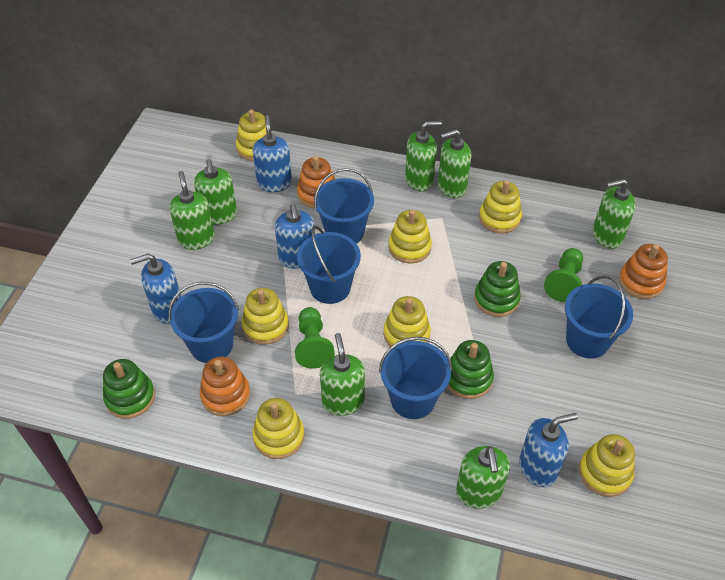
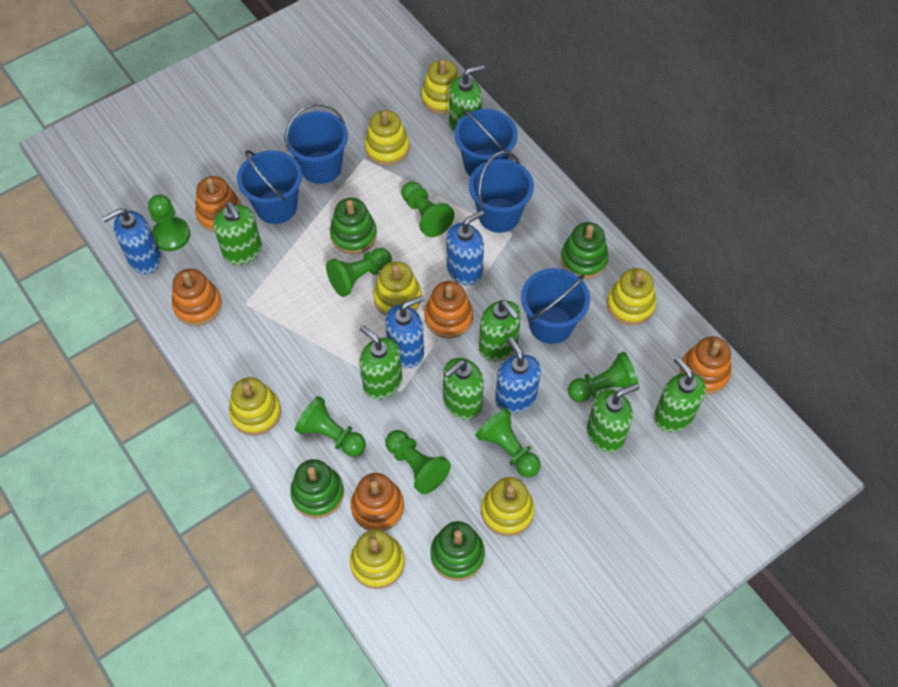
green pawn: 2 -> 7
green stacking toy: 3 -> 4
orange stacking toy: 3 -> 5

